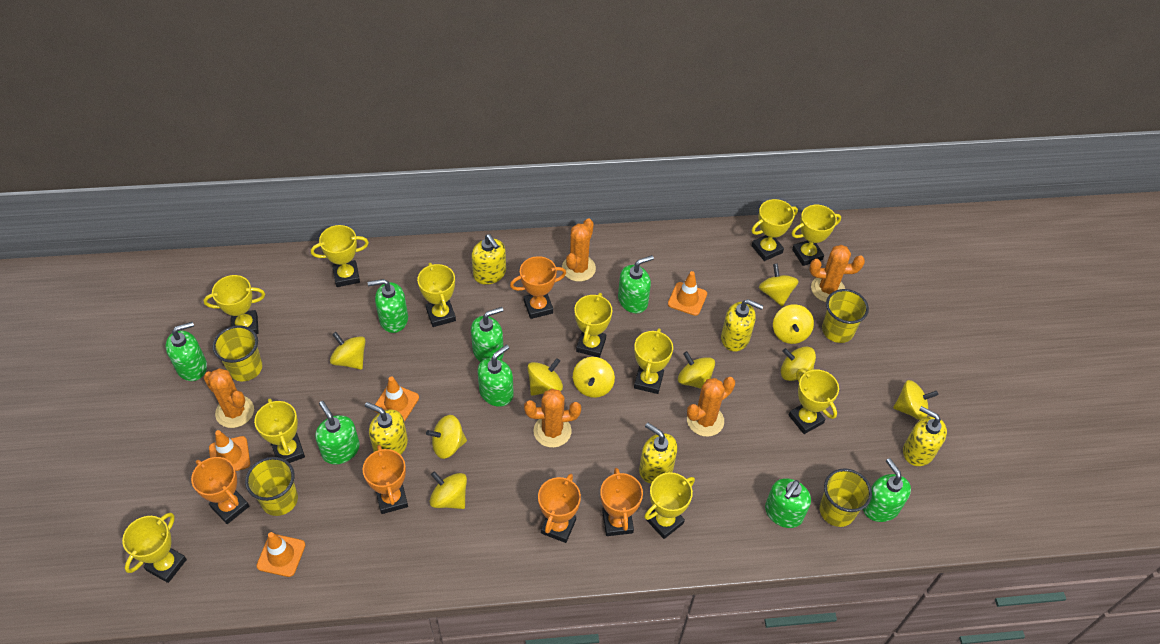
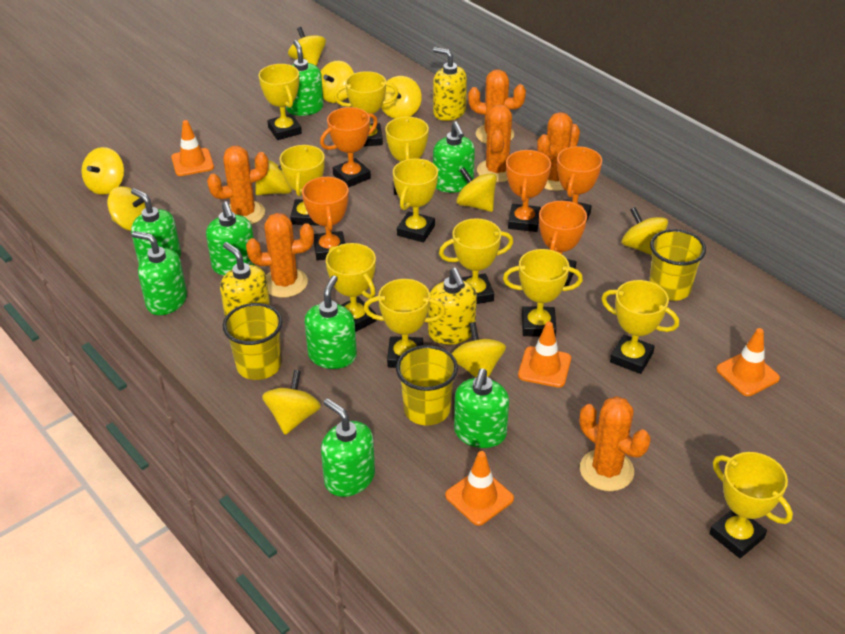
orange cactus: 5 -> 6
yellow cup: 4 -> 3
yellow soap dispenser: 5 -> 3

